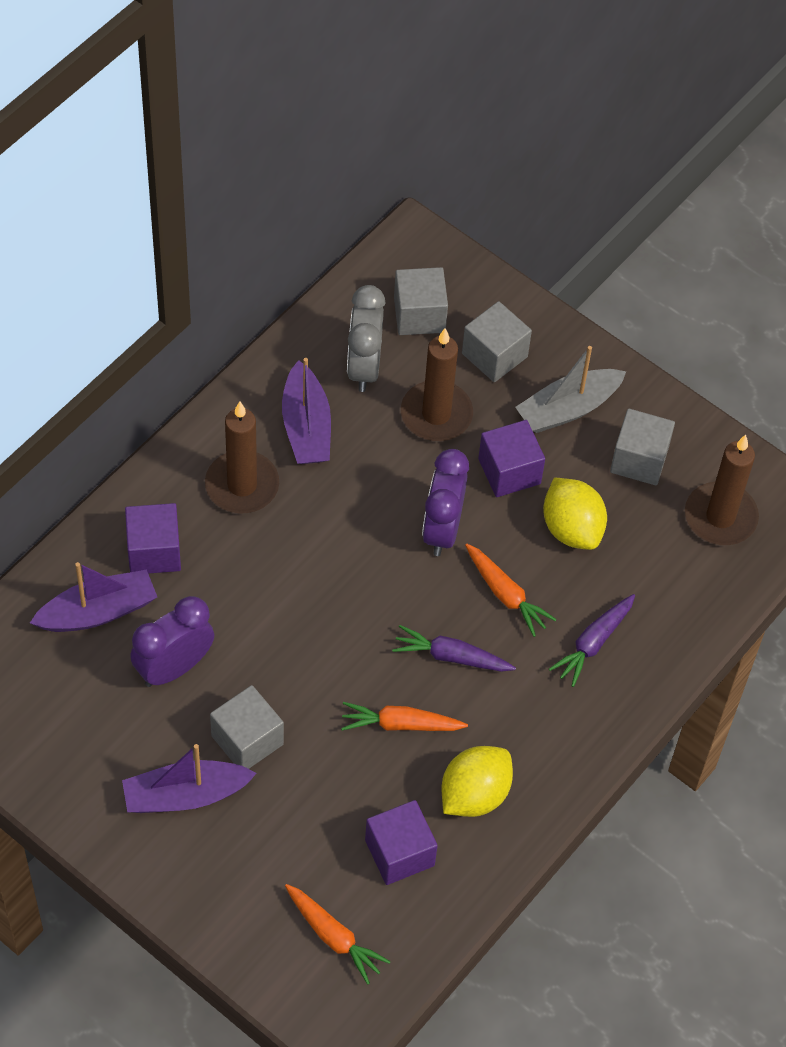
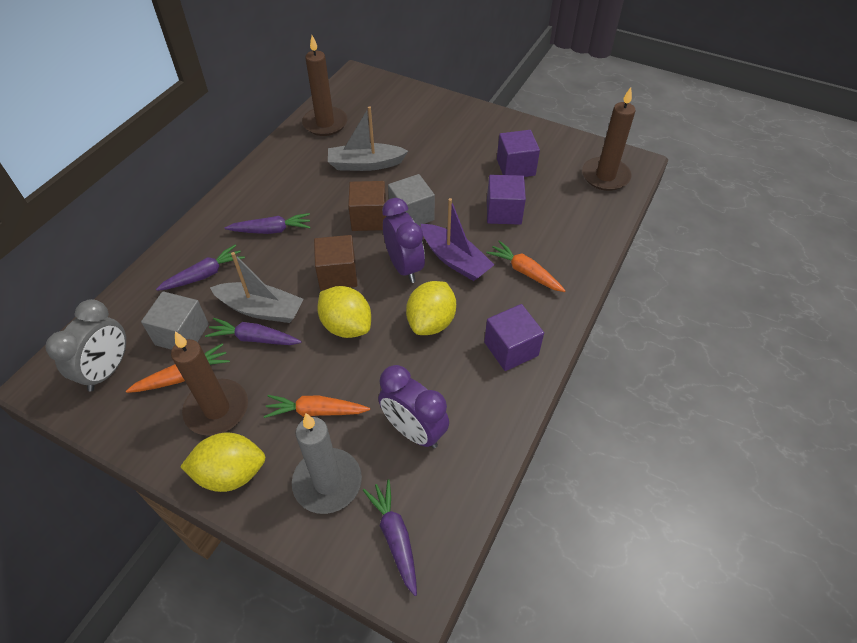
brown cube: 0 -> 2
grey boat: 1 -> 2
grey candle: 0 -> 1
grey cube: 4 -> 2
purple boat: 3 -> 1
purple carrot: 2 -> 4
yellow lemon: 2 -> 3

